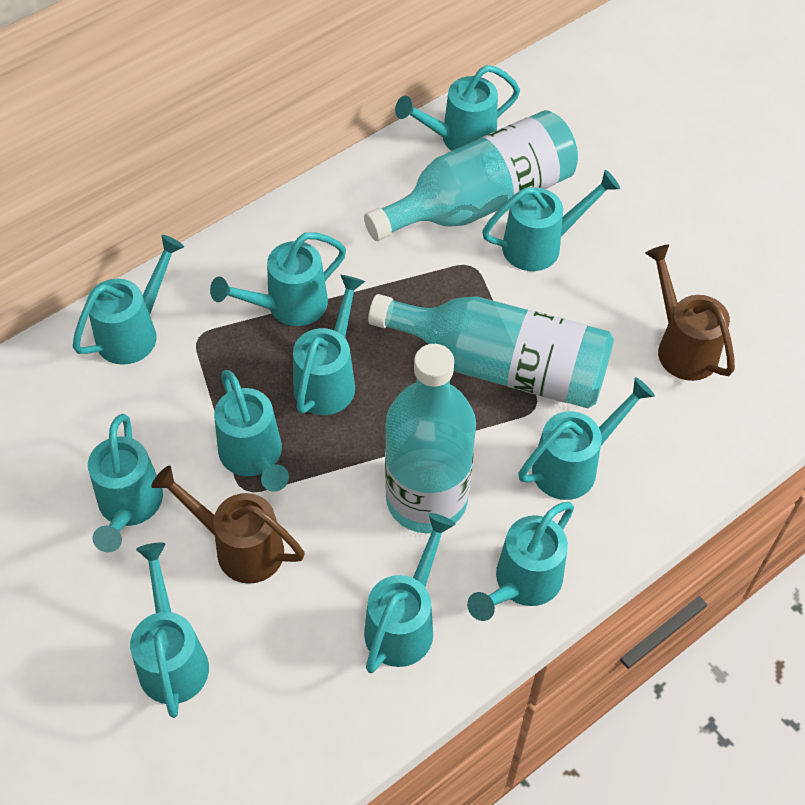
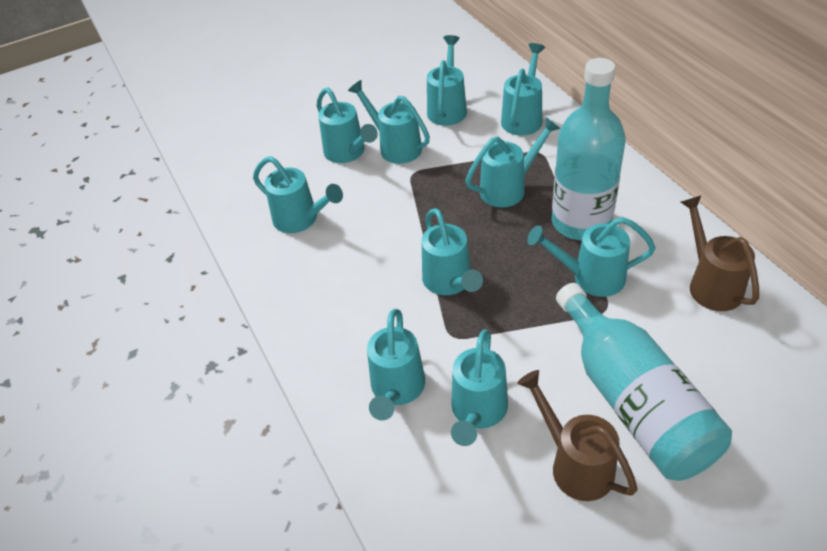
turquoise bottle: 3 -> 2
turquoise watering can: 11 -> 10

